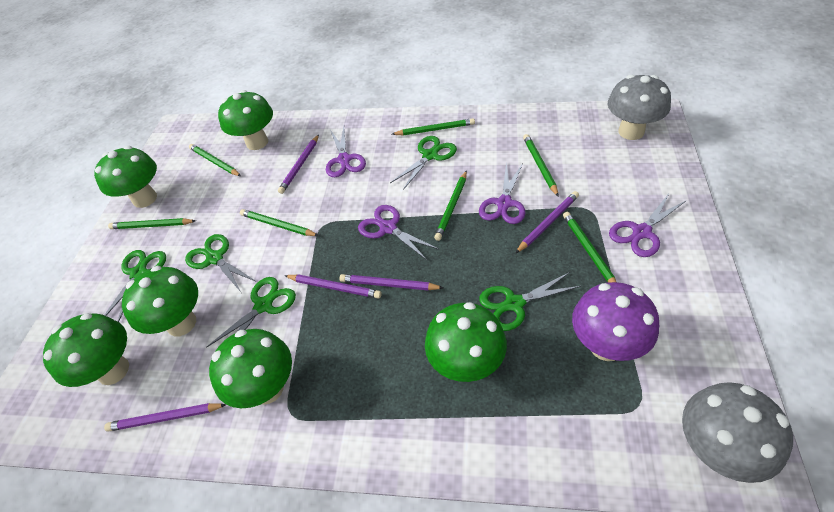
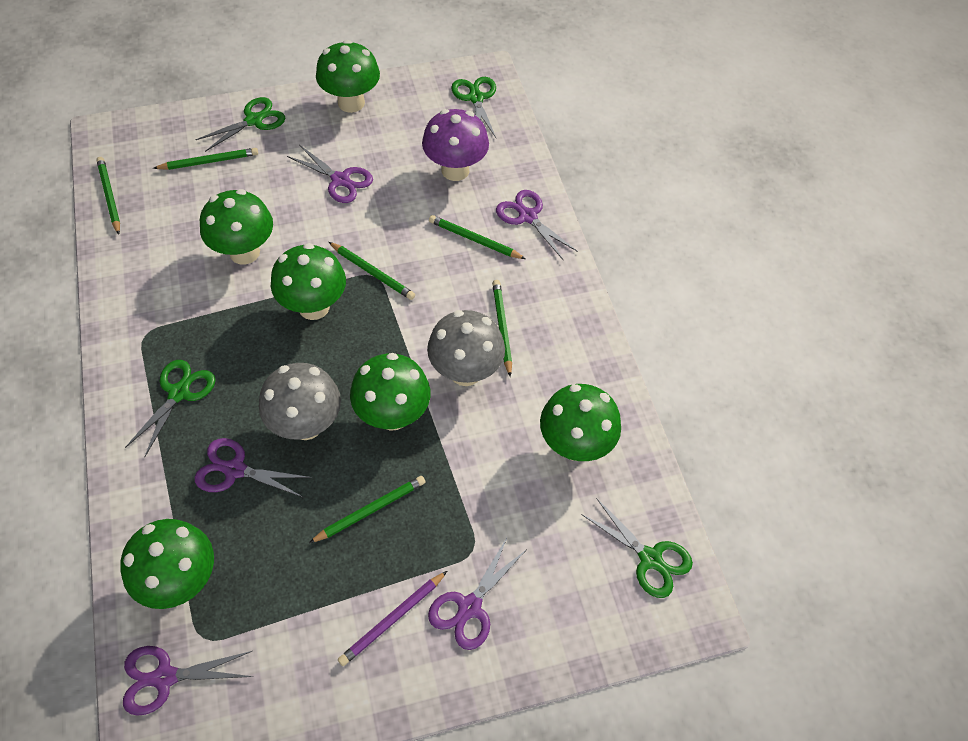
green pencil: 7 -> 6
green scissors: 5 -> 4
purple pencil: 5 -> 1
purple scissors: 4 -> 5

